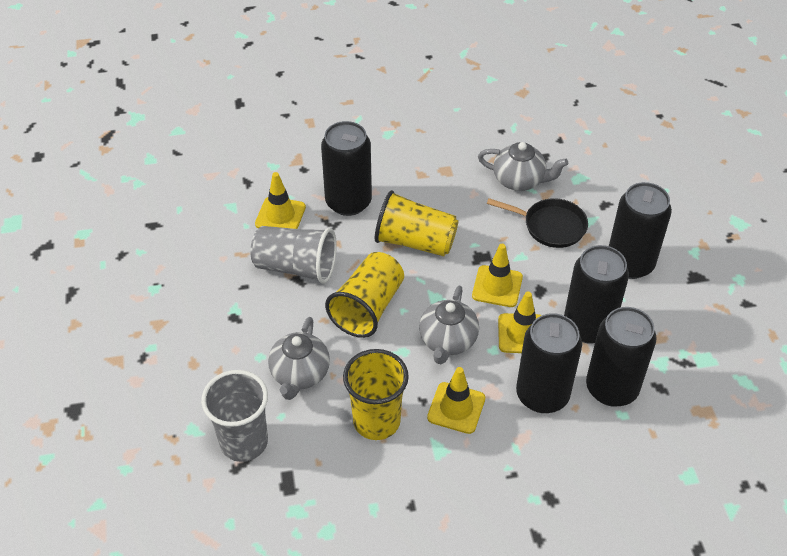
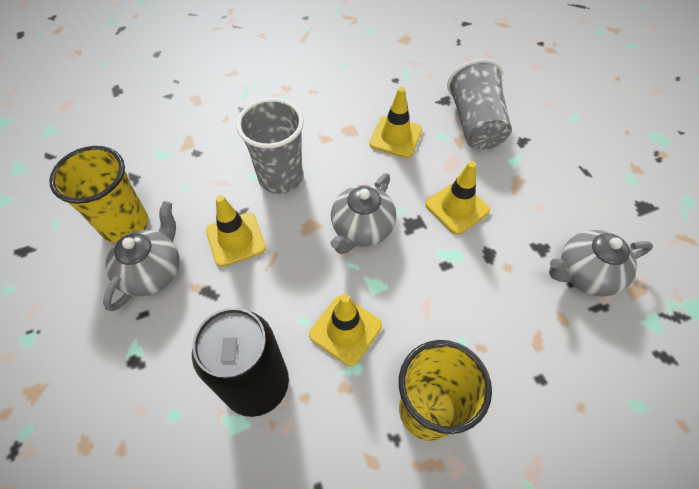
black can: 5 -> 1
black pan: 1 -> 0
yellow cup: 3 -> 2

